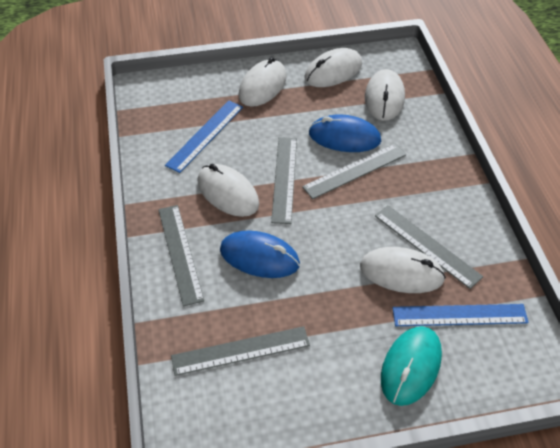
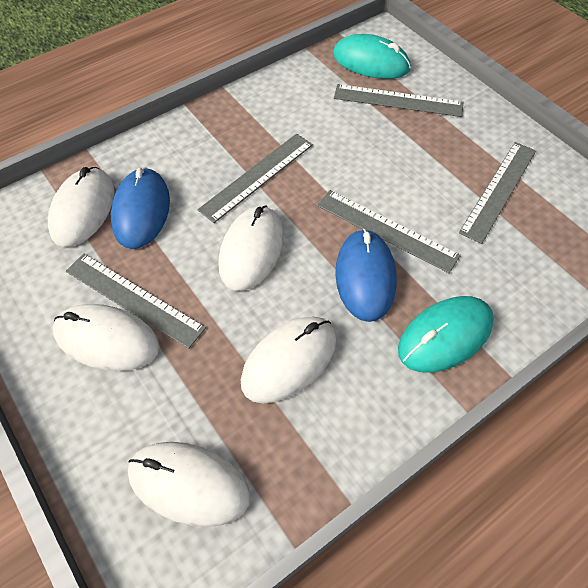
blue ruler: 2 -> 0
turquoise mouse: 1 -> 2

